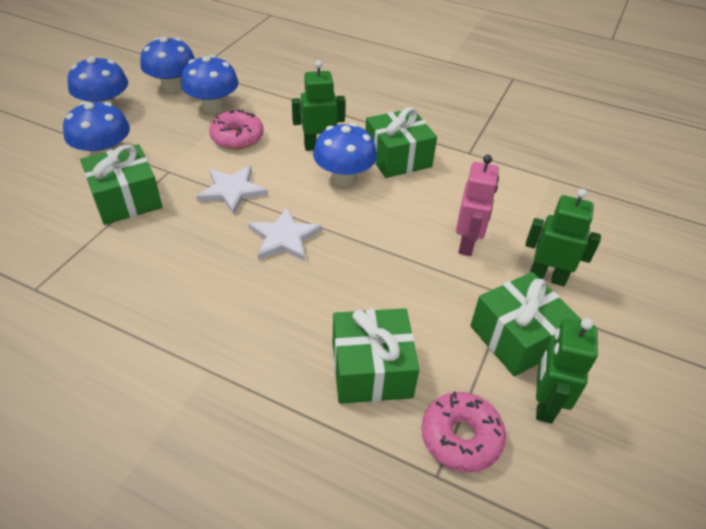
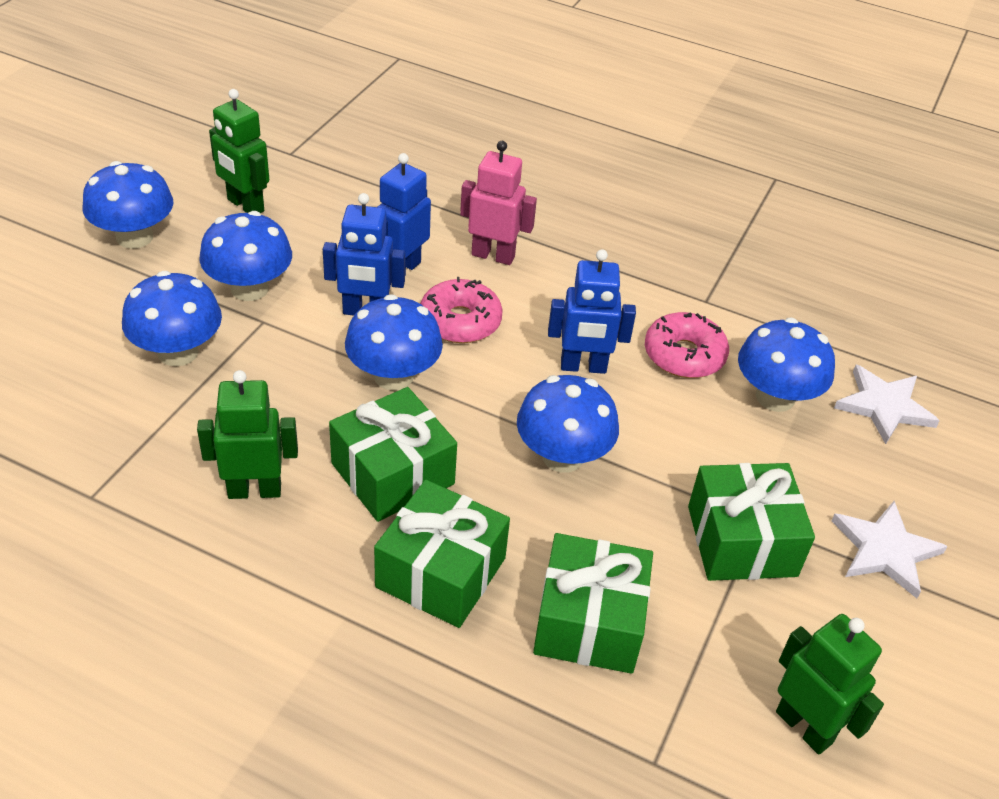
blue mushroom: 5 -> 6
blue robot: 0 -> 3

